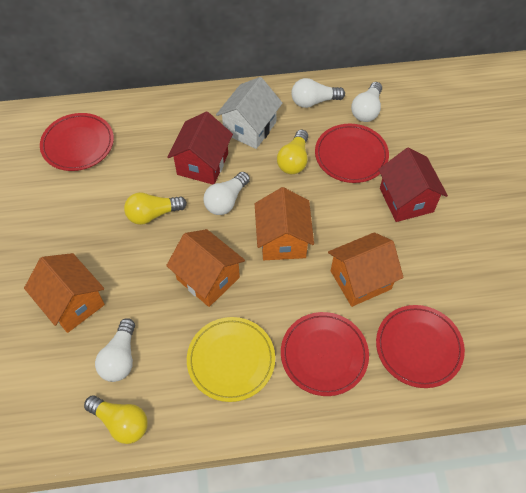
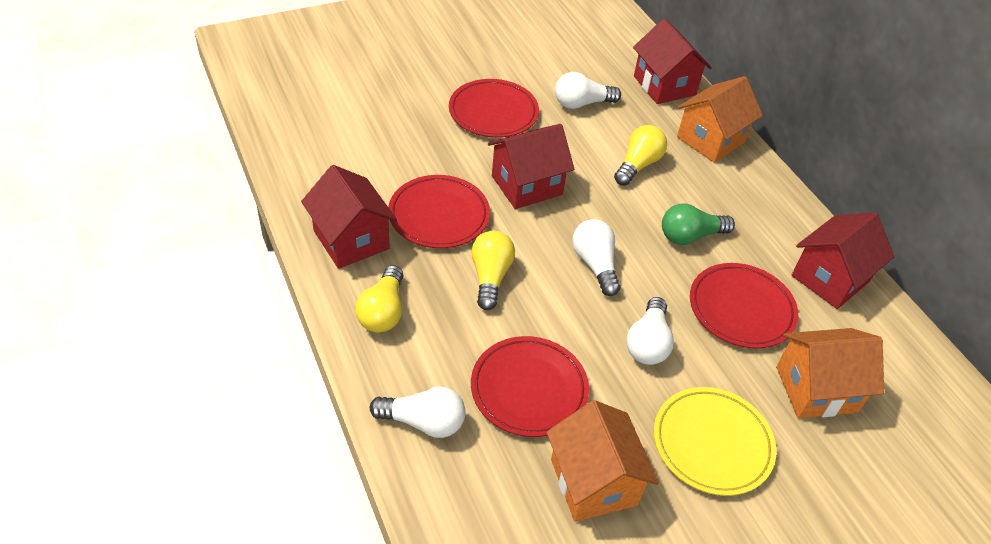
green light bulb: 0 -> 1
orange house: 4 -> 3
red house: 2 -> 4
white house: 1 -> 0

